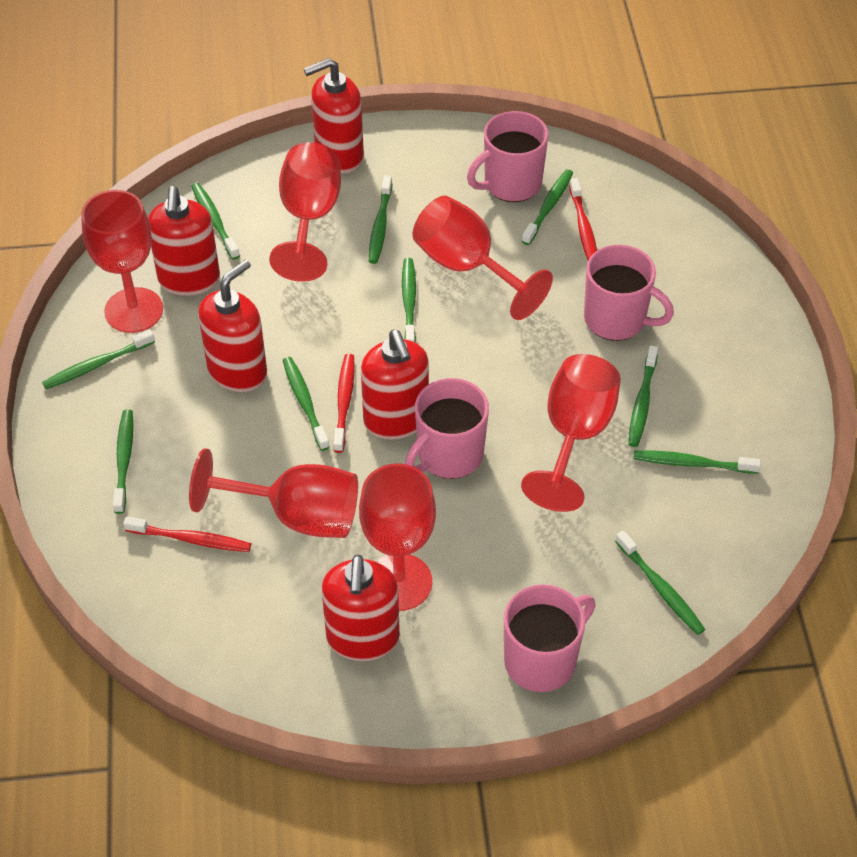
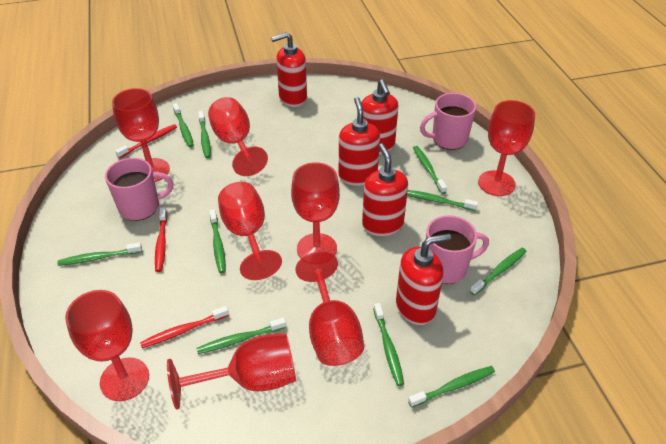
pink mug: 4 -> 3
red goblet: 6 -> 8

